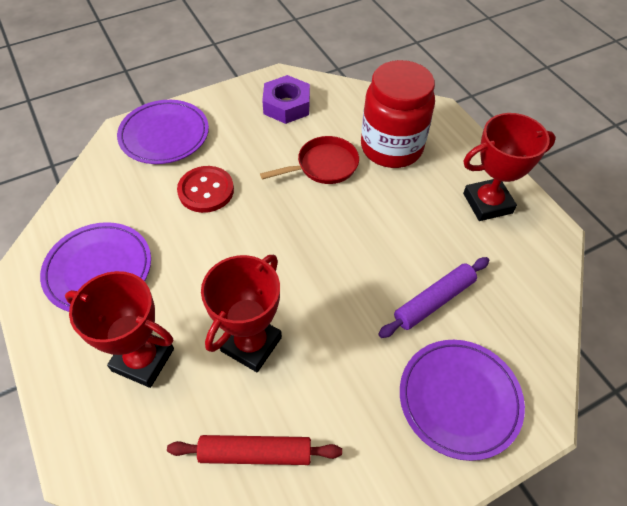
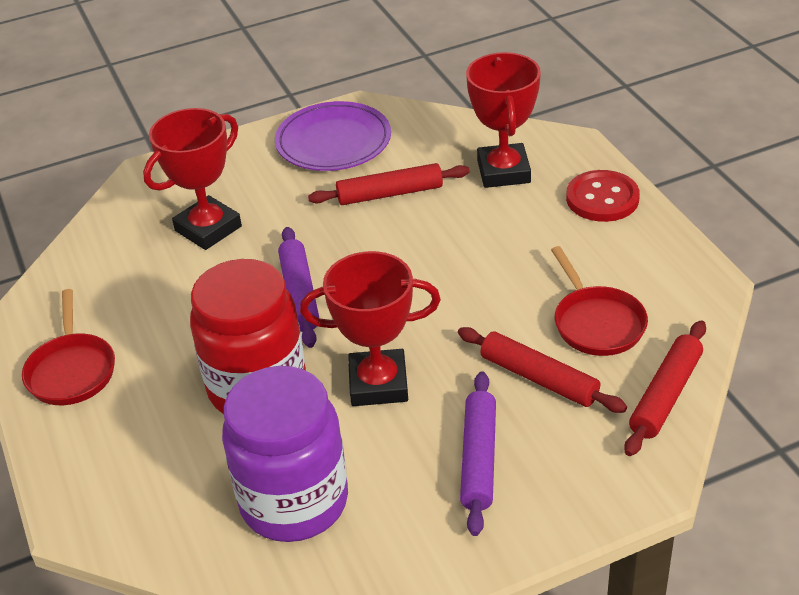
purple jar: 0 -> 1
purple nut: 1 -> 0
purple plate: 3 -> 1
purple rolling pin: 1 -> 2
red pan: 1 -> 2
red rolling pin: 1 -> 3

